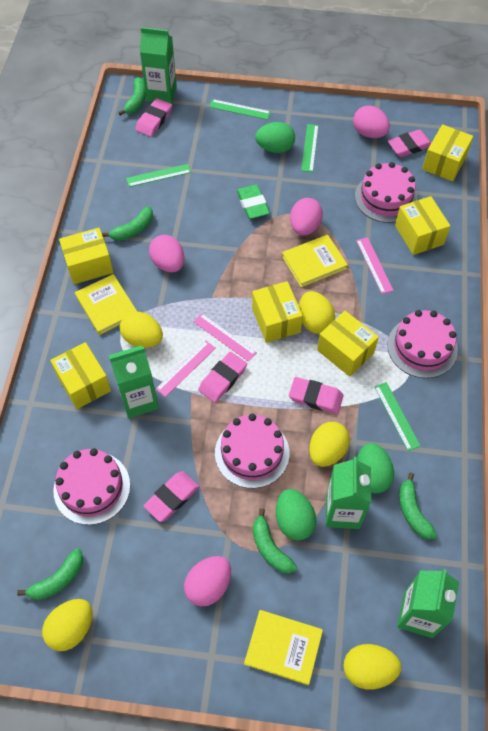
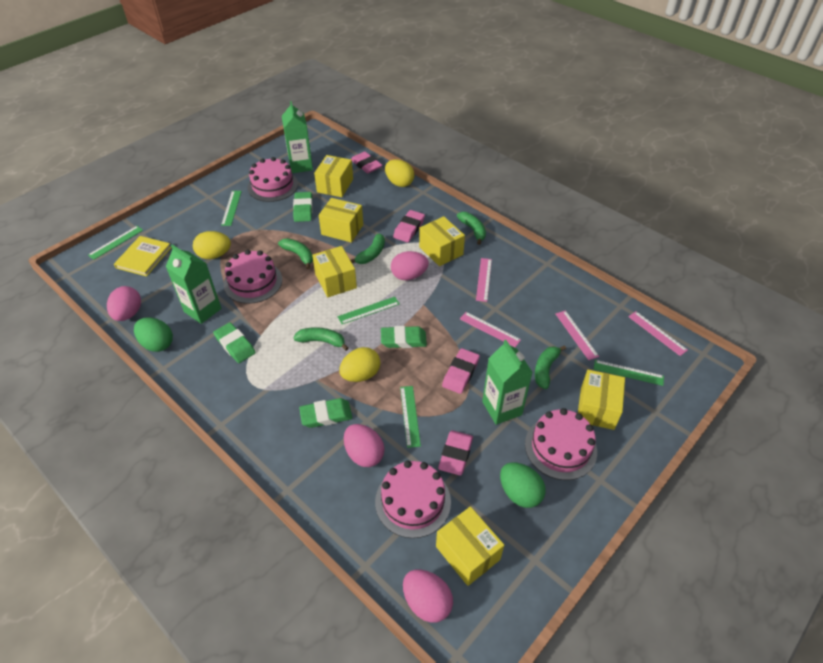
green carton: 4 -> 3
green egg: 3 -> 2
green eraser: 1 -> 4
green ruler: 4 -> 5
pink eraser: 5 -> 4
pink ruler: 3 -> 4
yellow book: 3 -> 1
yellow egg: 5 -> 3

